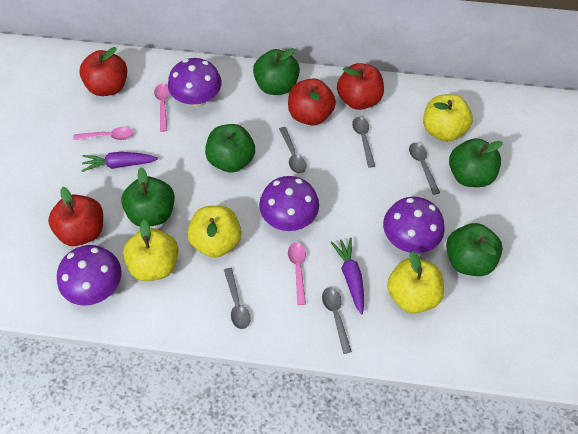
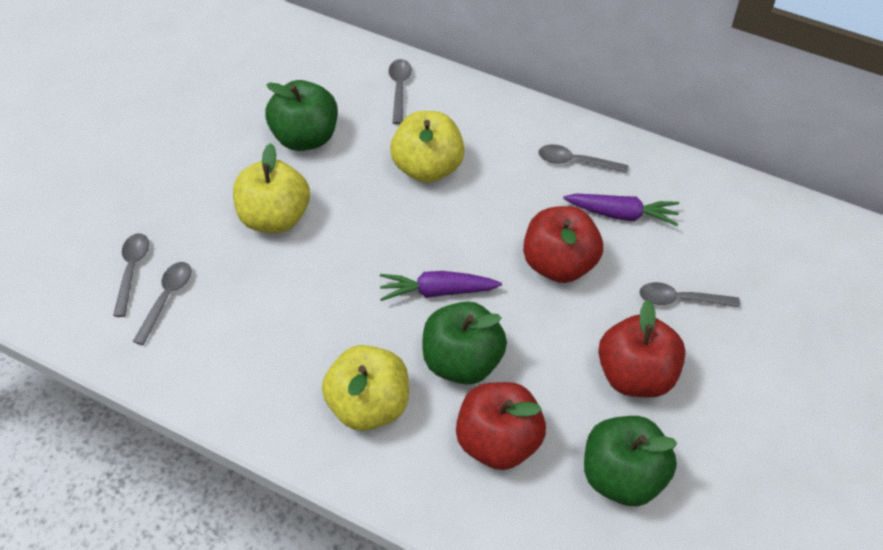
green apple: 5 -> 3
pink spoon: 3 -> 0
purple mushroom: 4 -> 0
red apple: 4 -> 3
yellow apple: 4 -> 3

